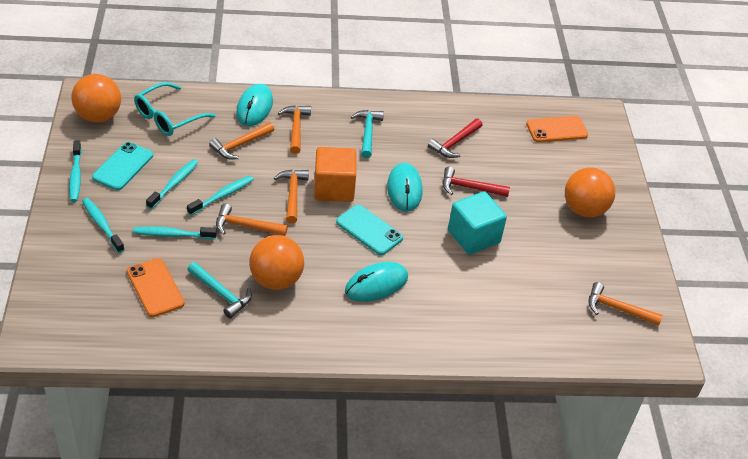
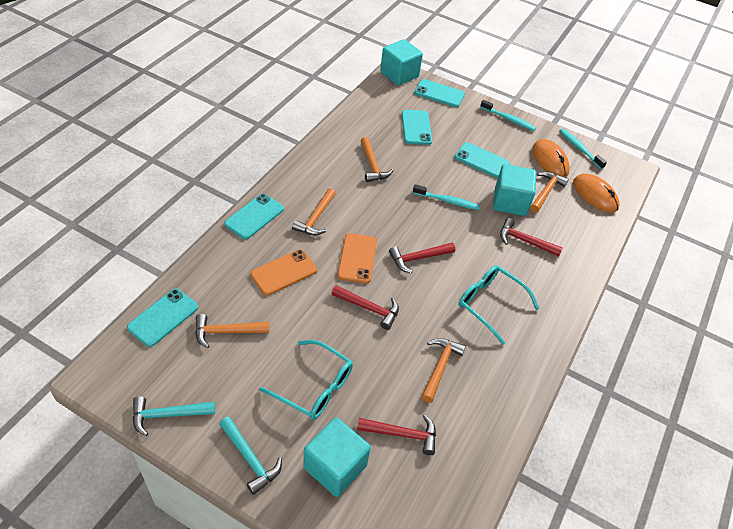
orange ball: 3 -> 0
orange cube: 1 -> 0
orange mouse: 0 -> 2
red hammer: 2 -> 4
turquoise cube: 1 -> 3
turquoise glasses: 1 -> 2
turquoise mouse: 3 -> 0
turquoise phone: 2 -> 5
turquoise toothbrush: 5 -> 3

